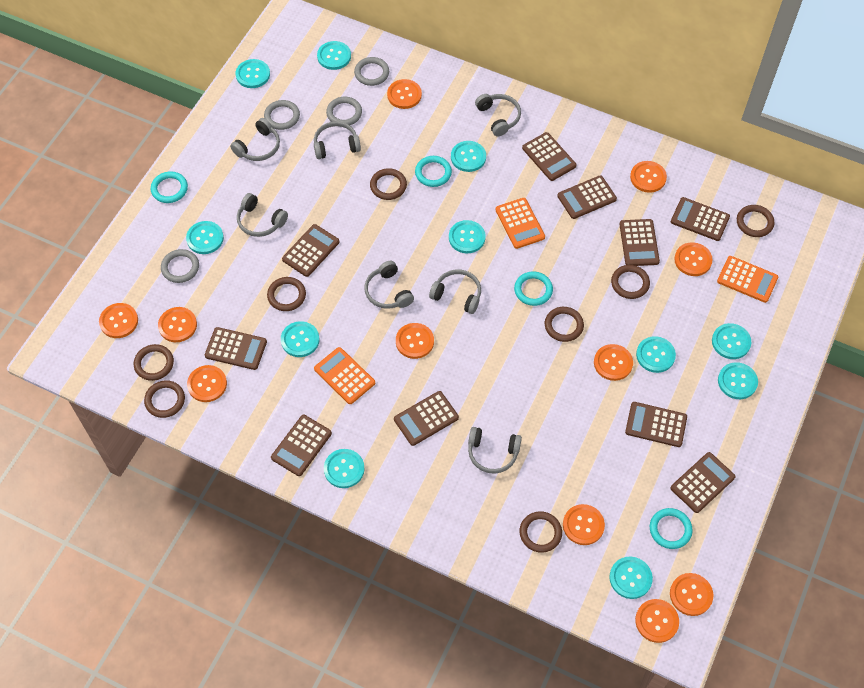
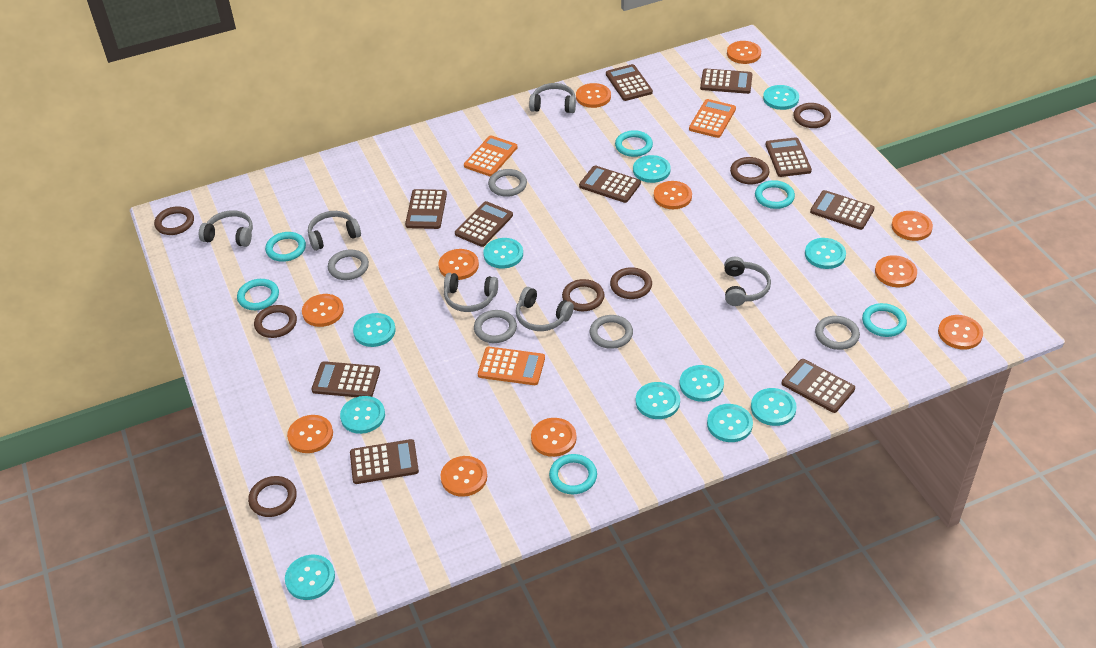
brown ring: 8 -> 7
grey headphones: 7 -> 6
grey ring: 4 -> 5
turquoise ring: 4 -> 6

